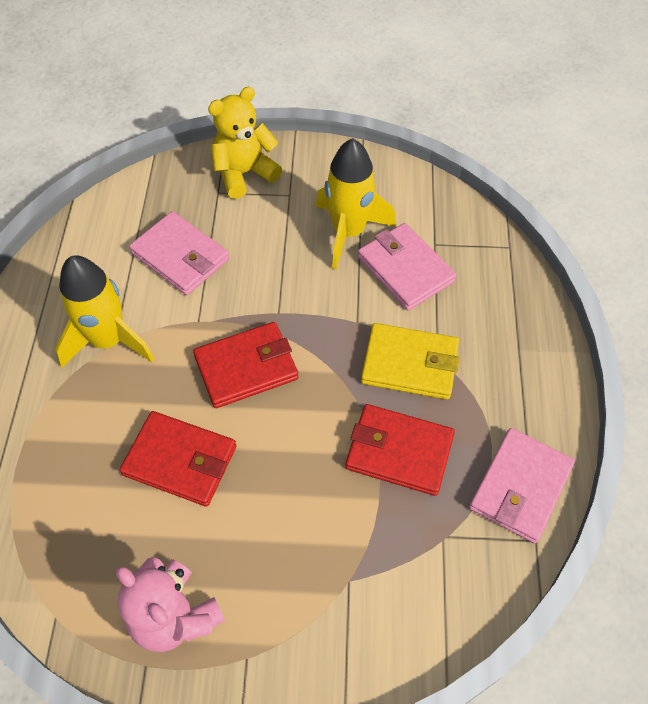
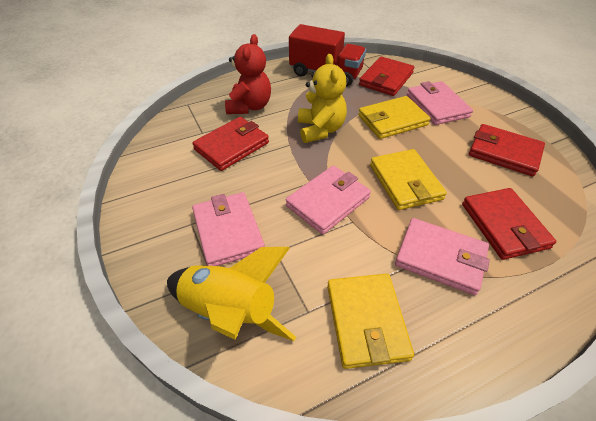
pink teddy bear: 1 -> 0
pink wallet: 3 -> 4
red teddy bear: 0 -> 1
red truck: 0 -> 1
red wallet: 3 -> 4
yellow rocket: 2 -> 1
yellow wallet: 1 -> 3

